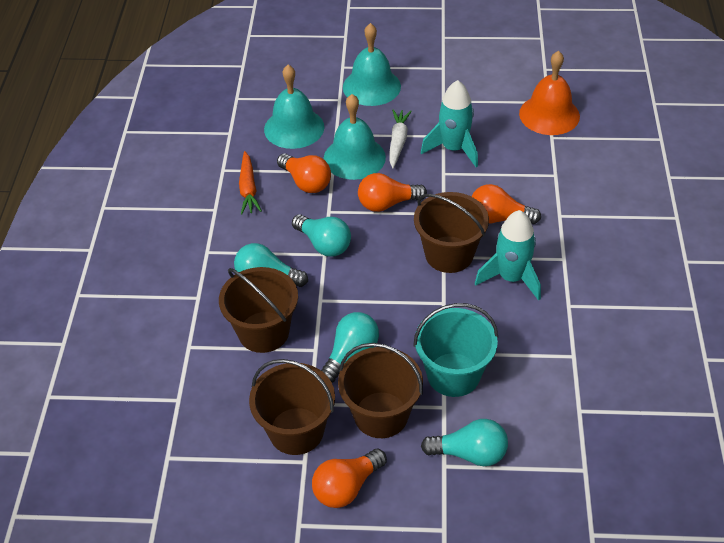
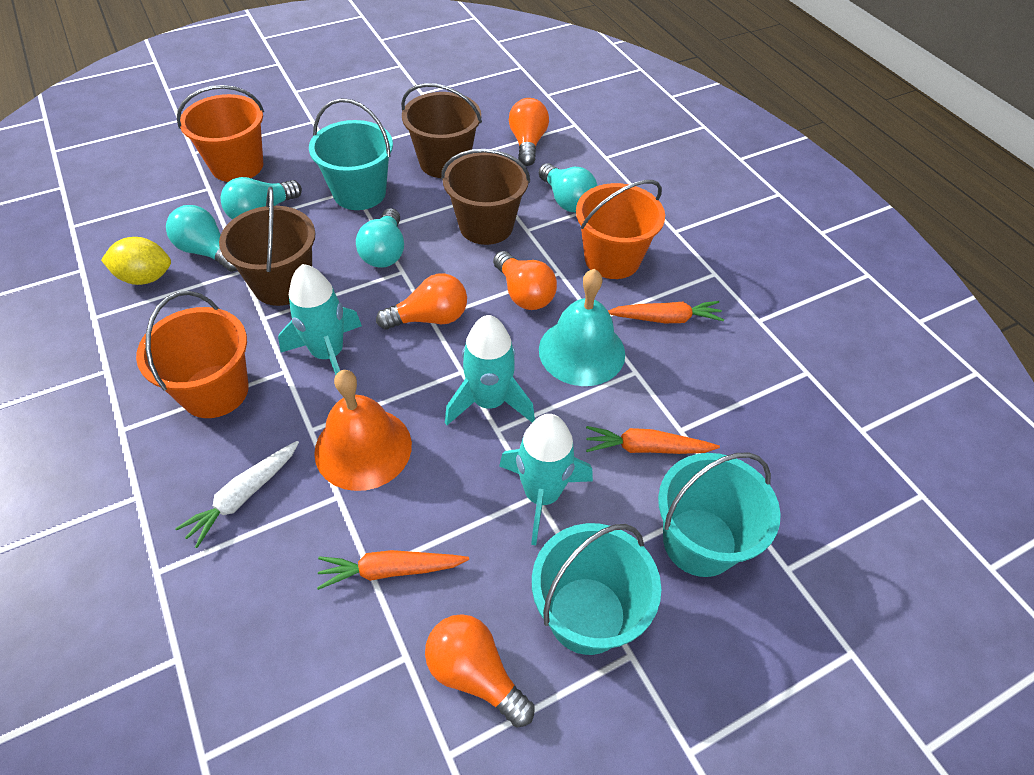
brown bucket: 4 -> 3
orange bucket: 0 -> 3
orange carrot: 1 -> 3
turquoise bell: 3 -> 1
turquoise bucket: 1 -> 3
turquoise rocket: 2 -> 3
yellow lemon: 0 -> 1

